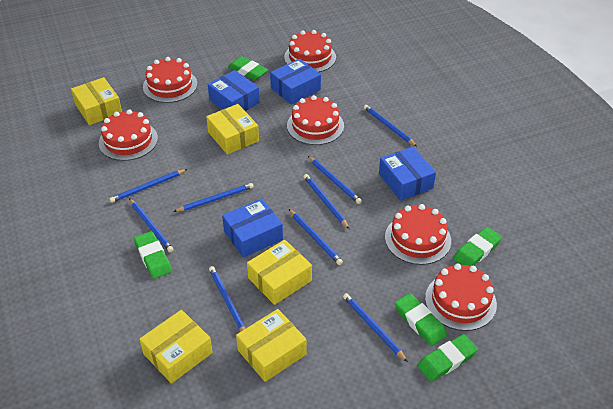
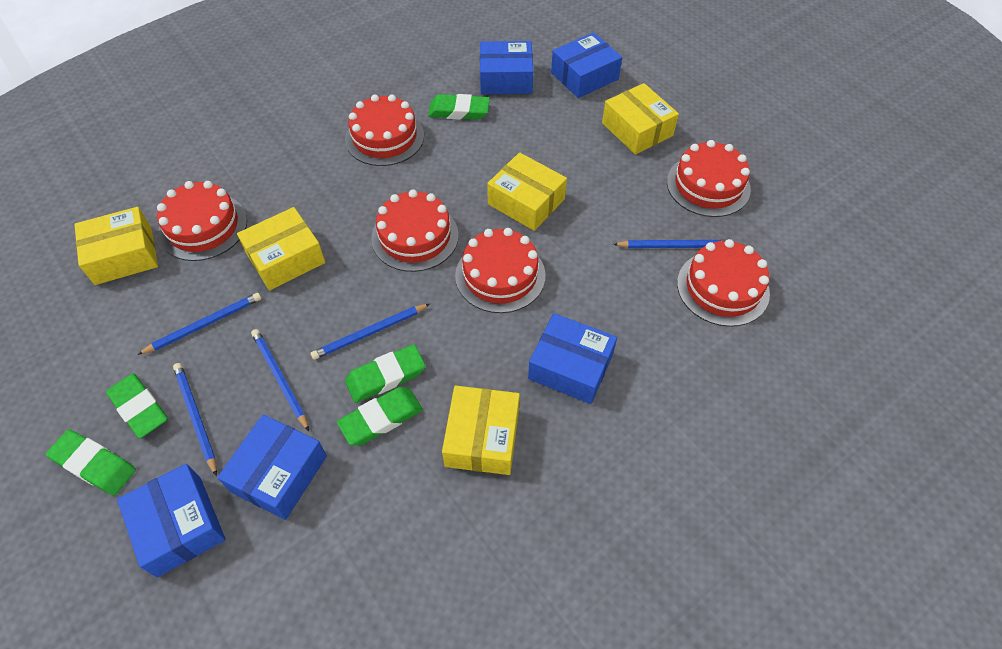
blue box: 4 -> 5
blue pencil: 9 -> 5

